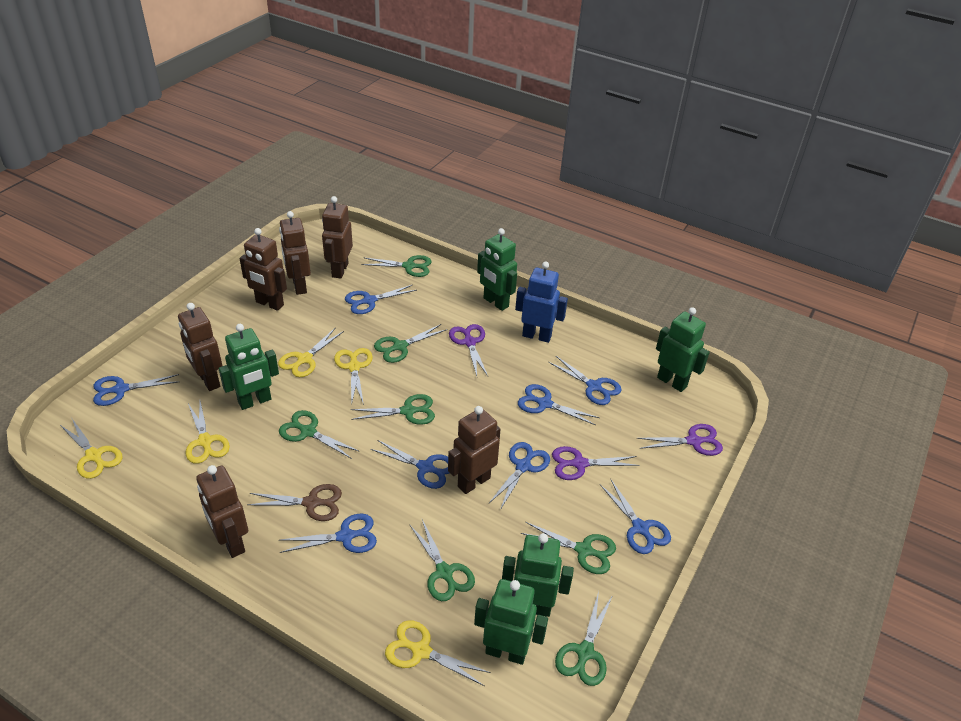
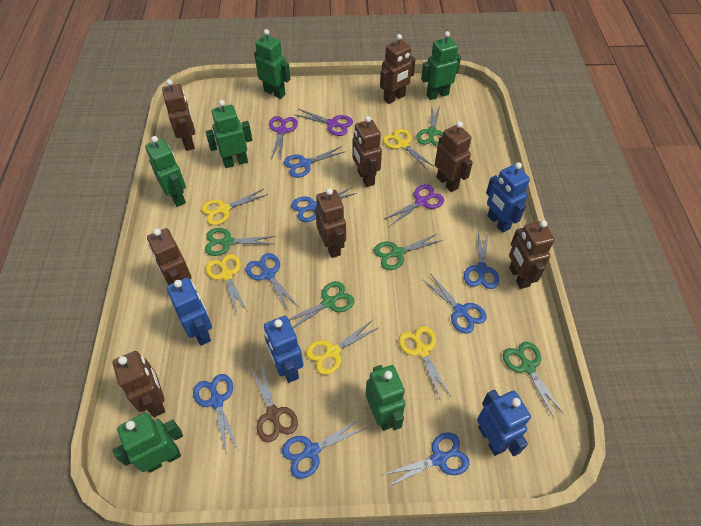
blue robot: 1 -> 4
brown robot: 6 -> 8
green robot: 5 -> 6
green scissors: 7 -> 5

